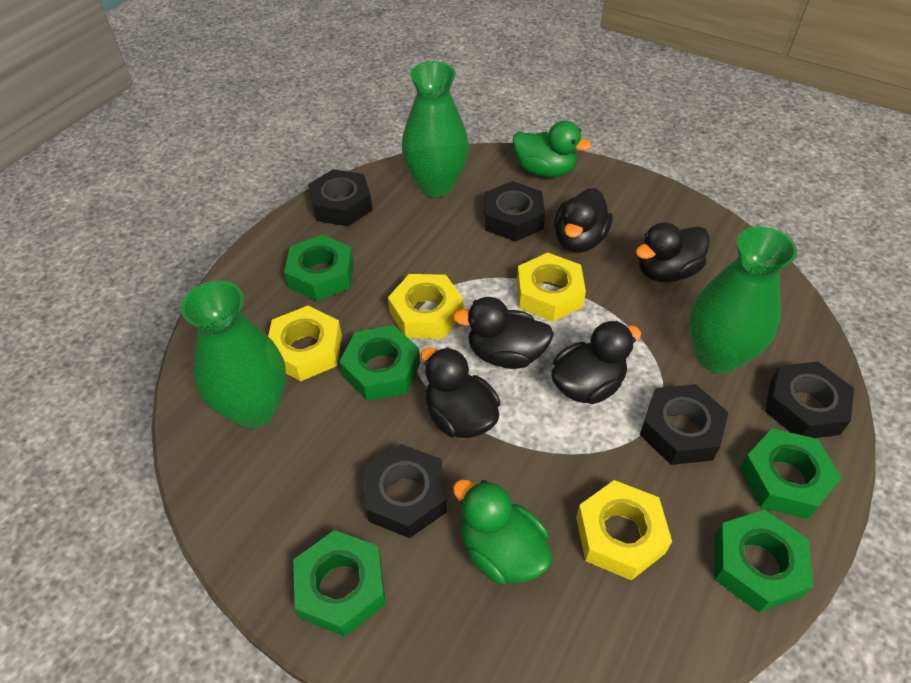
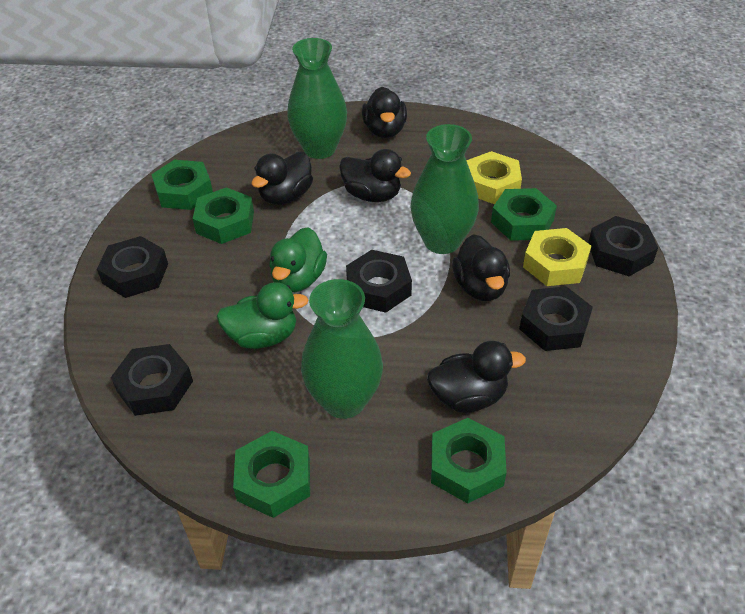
yellow nut: 4 -> 2

